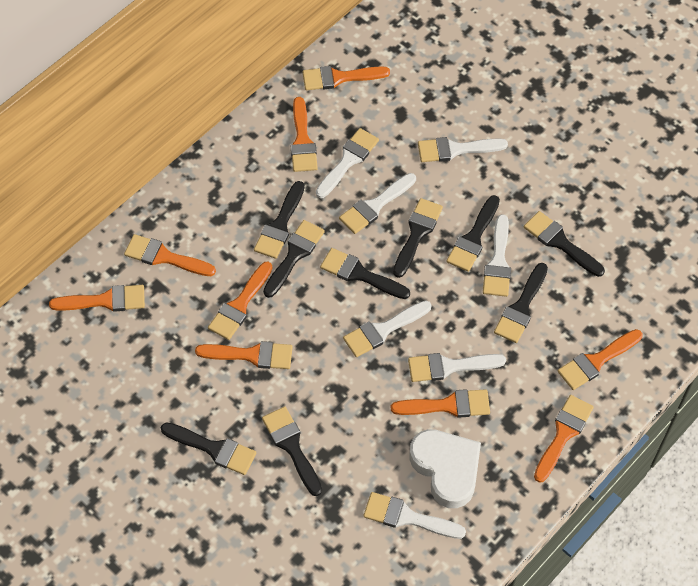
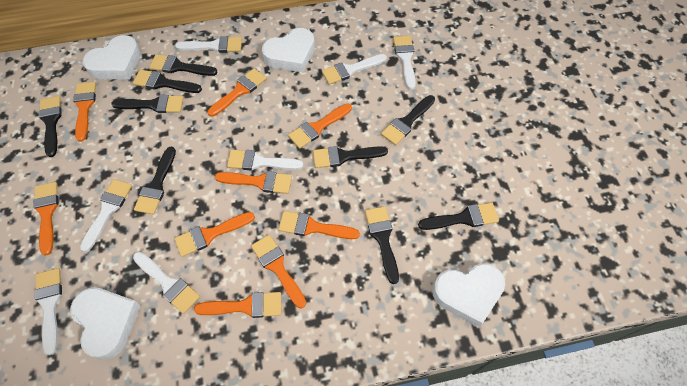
white heart: 1 -> 4

